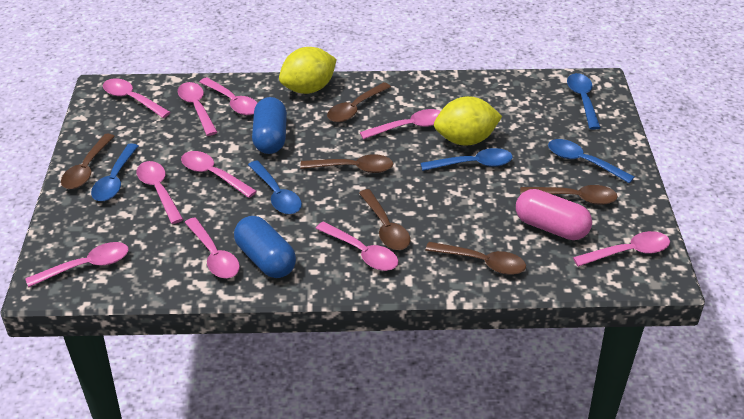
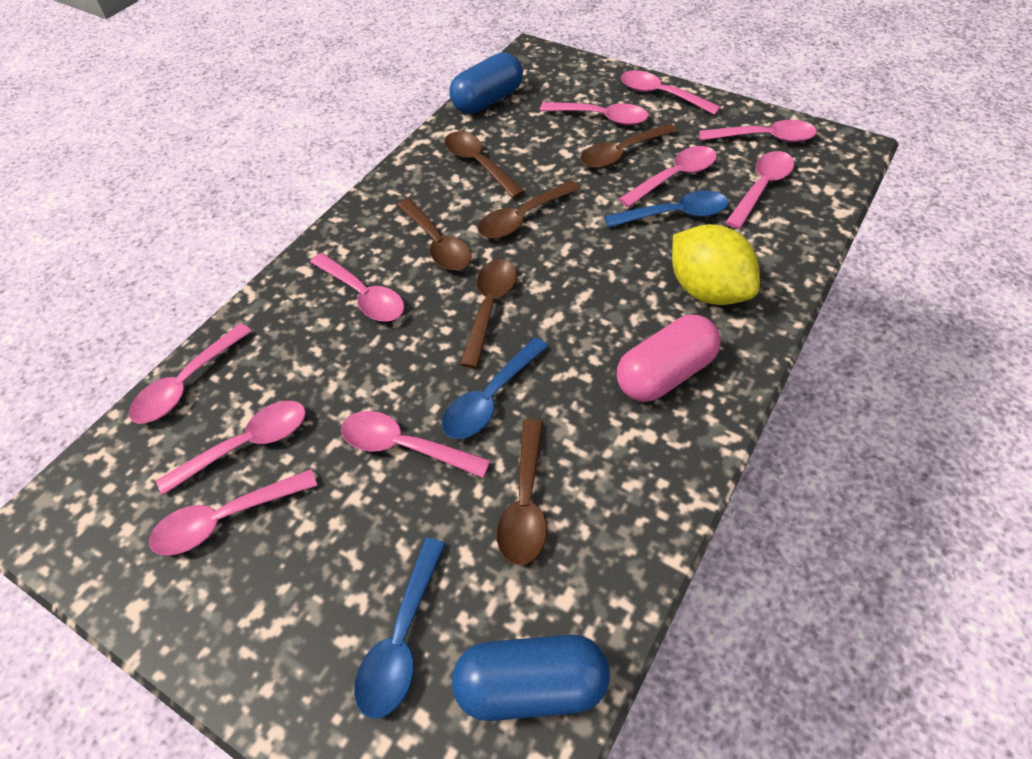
blue spoon: 5 -> 3
yellow lemon: 2 -> 1

